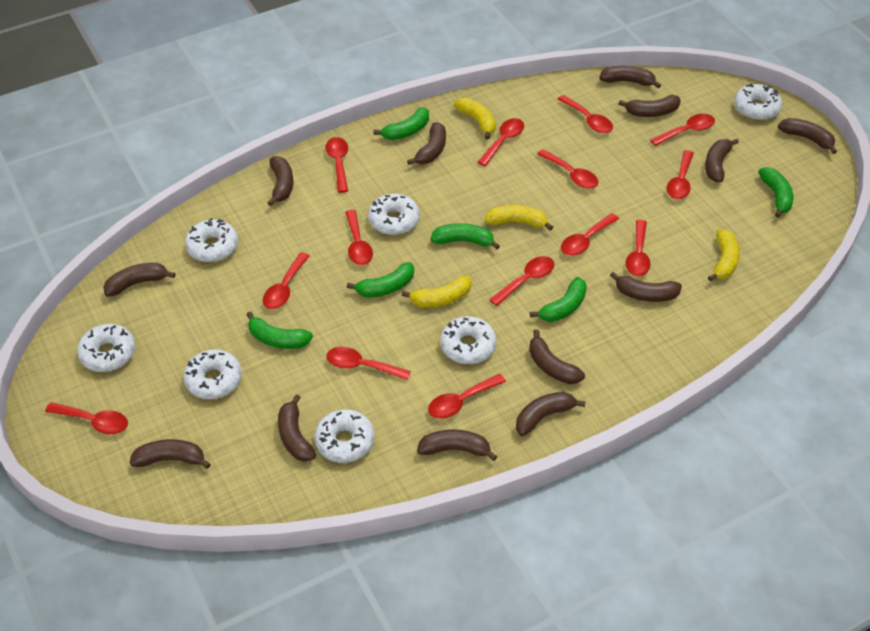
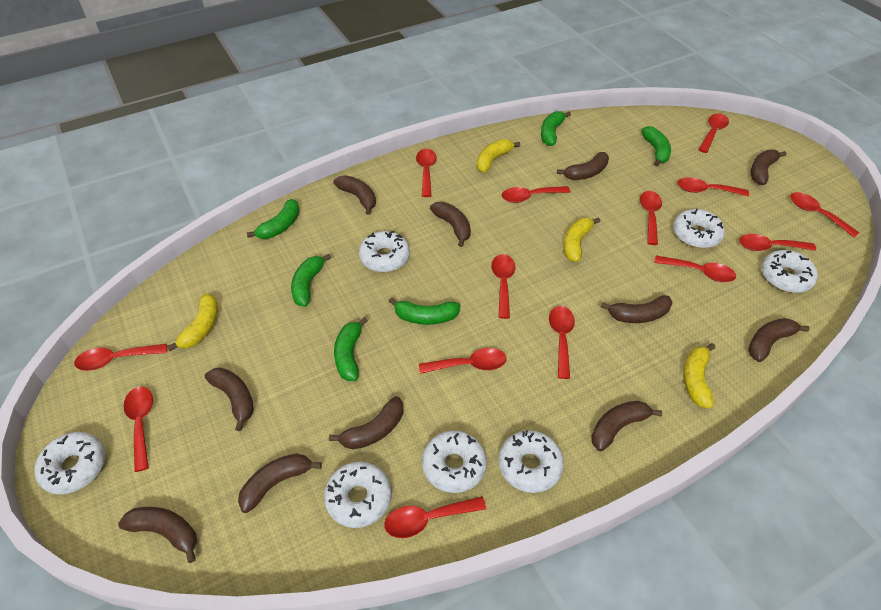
brown banana: 13 -> 11

